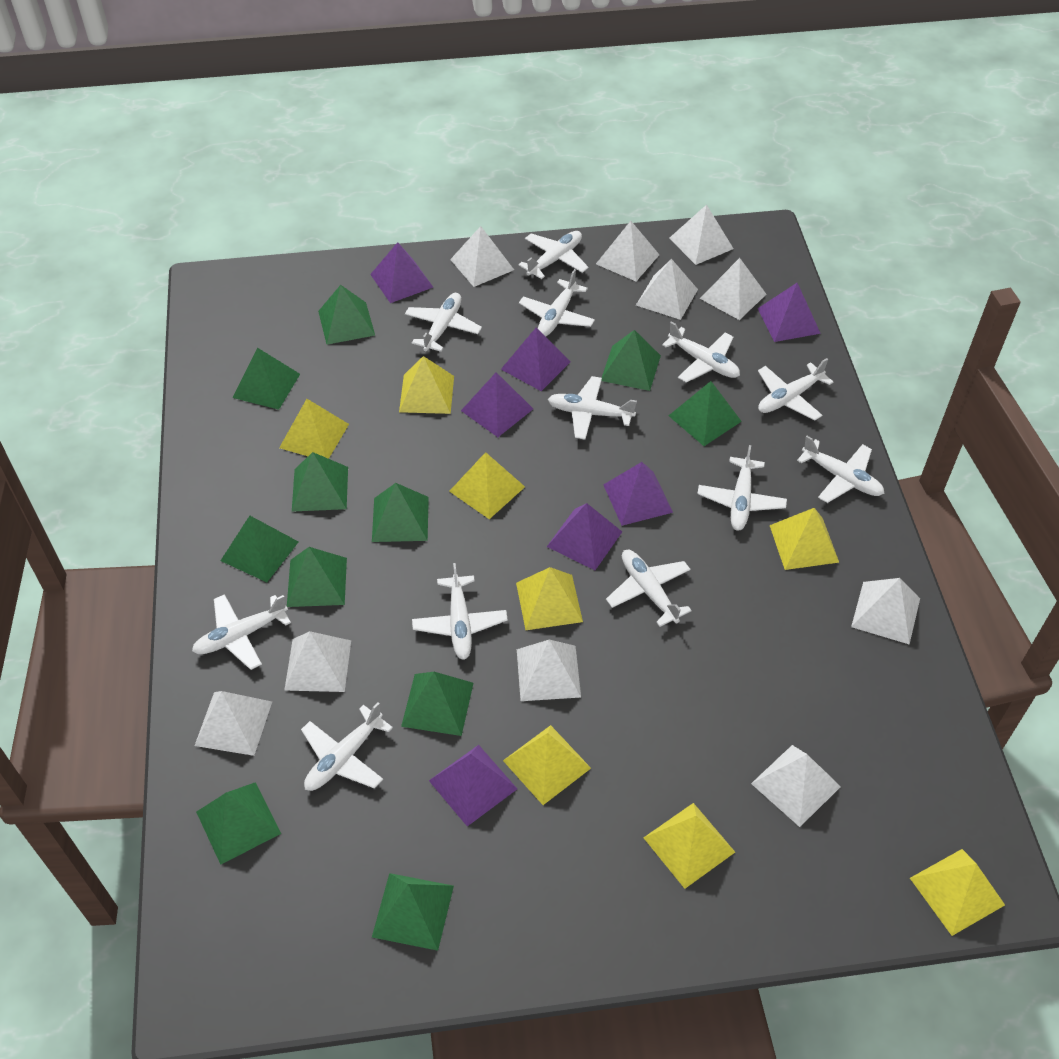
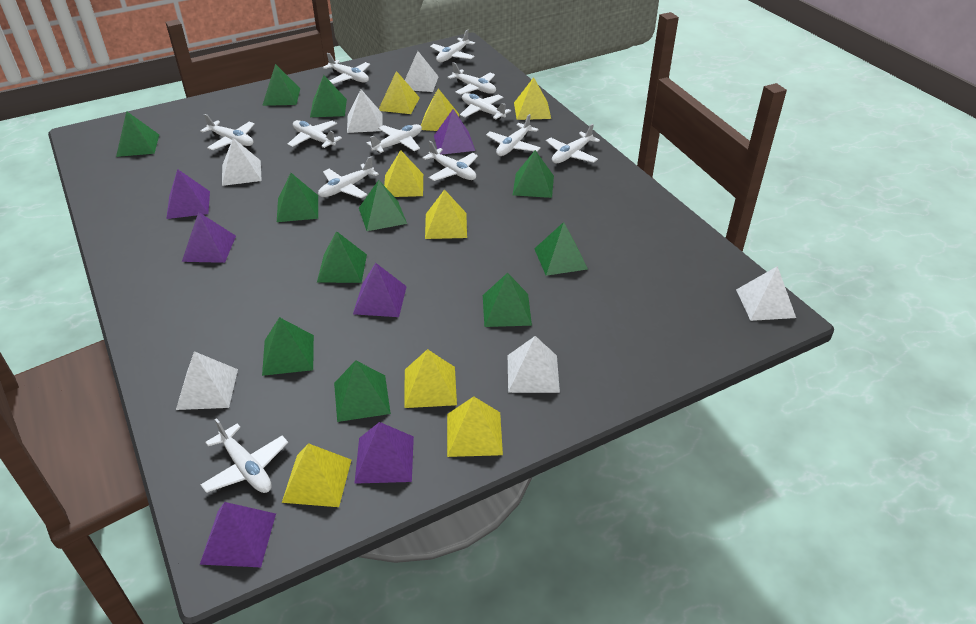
purple pyramid: 7 -> 6
white pyramid: 10 -> 6

